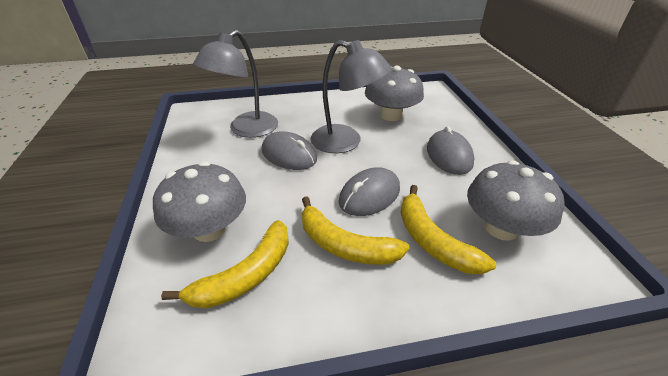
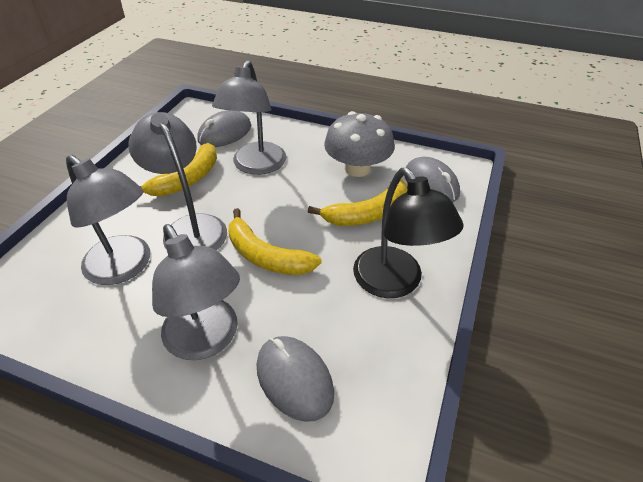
black lamp: 0 -> 1
grey lamp: 2 -> 4
grey mushroom: 3 -> 1

